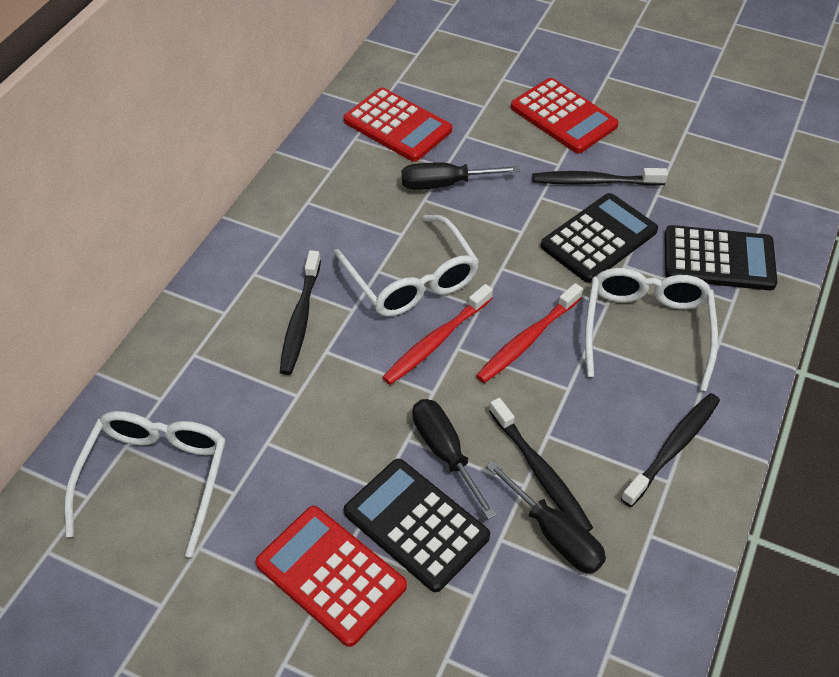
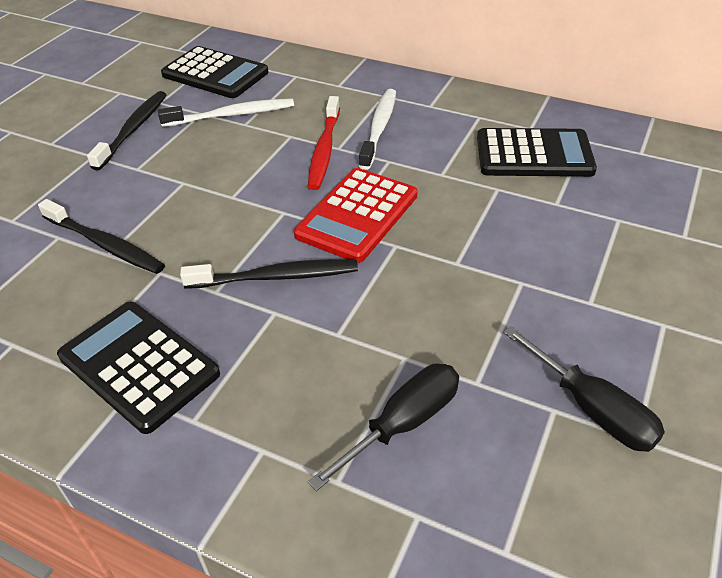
black screwdriver: 3 -> 2
black toothbrush: 4 -> 3
red calculator: 3 -> 1
red toothbrush: 2 -> 1
white glasses: 3 -> 0
white toothbrush: 0 -> 2

